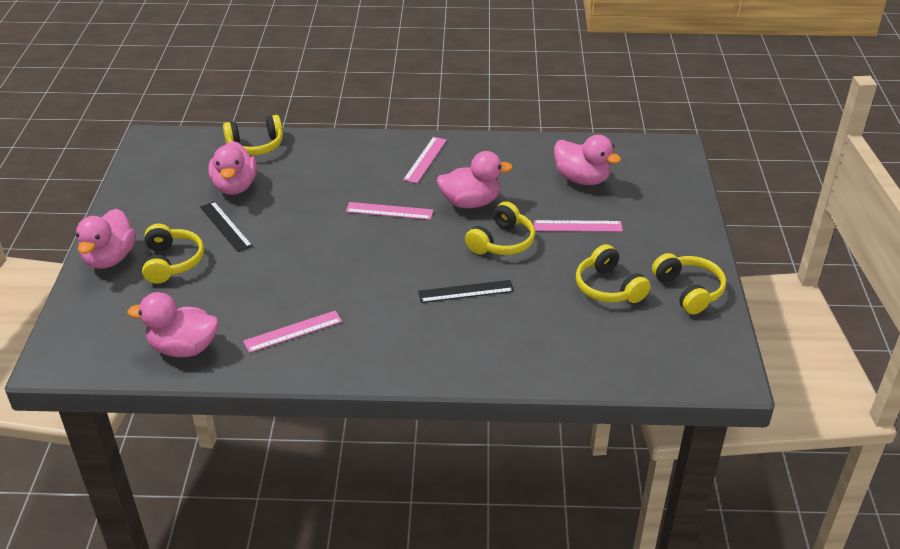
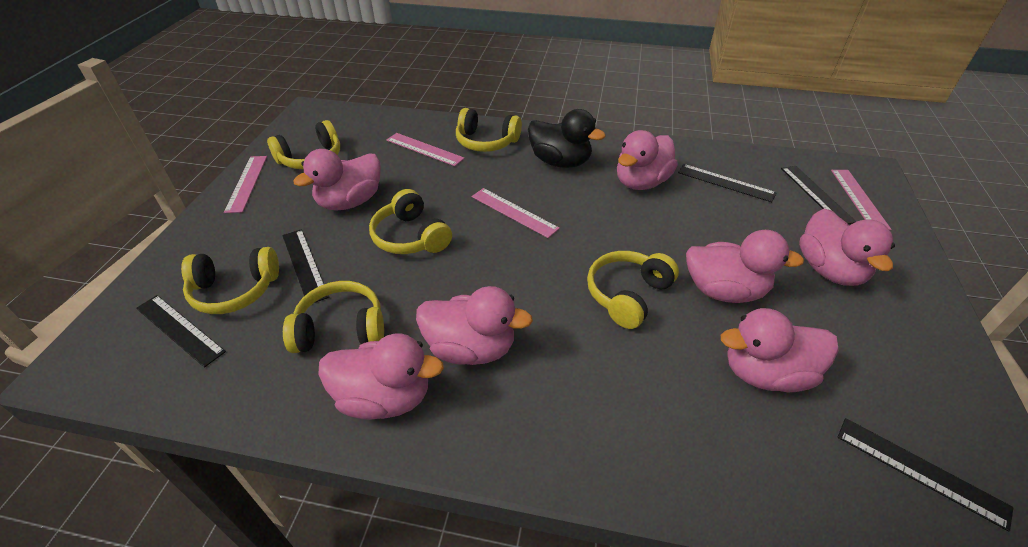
black duck: 0 -> 1
black ruler: 2 -> 5
pink duck: 5 -> 7
yellow headphones: 5 -> 6

